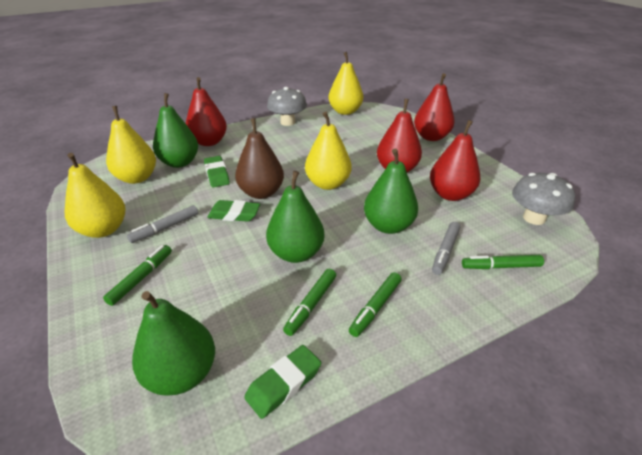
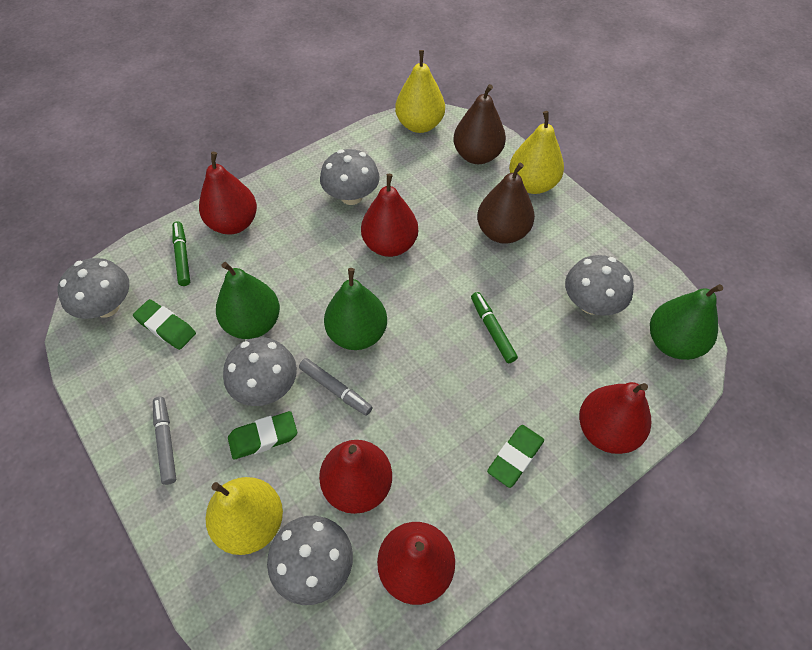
brown pear: 1 -> 2
green marker: 4 -> 2
green pear: 4 -> 3
grey mushroom: 2 -> 5
red pear: 4 -> 5
yellow pear: 4 -> 3

